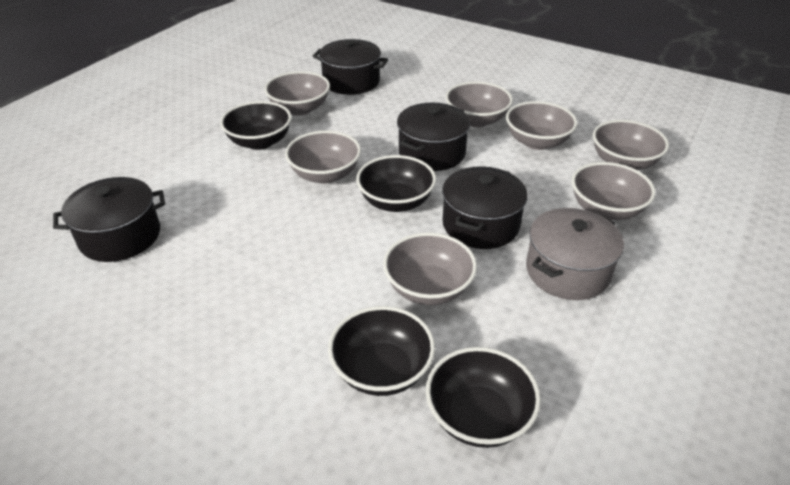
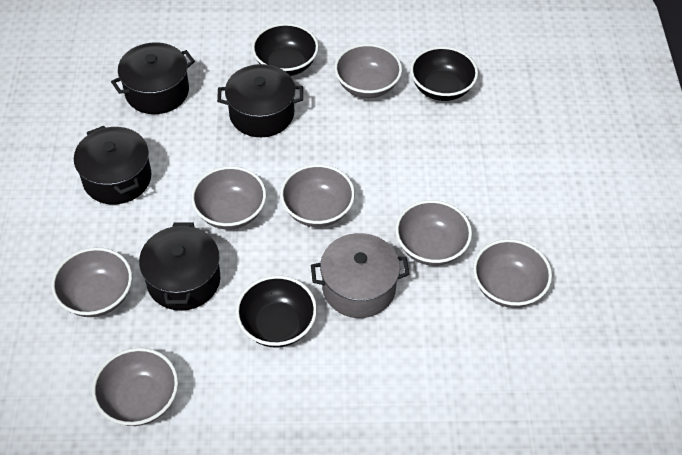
black bowl: 4 -> 3

